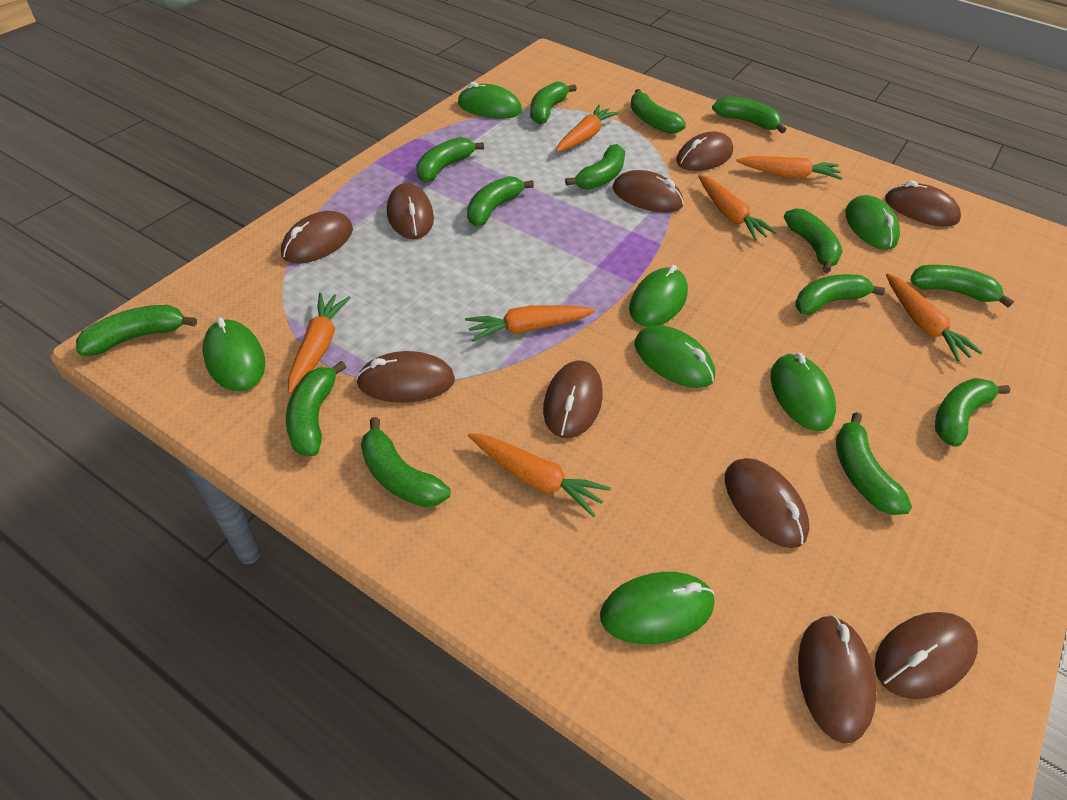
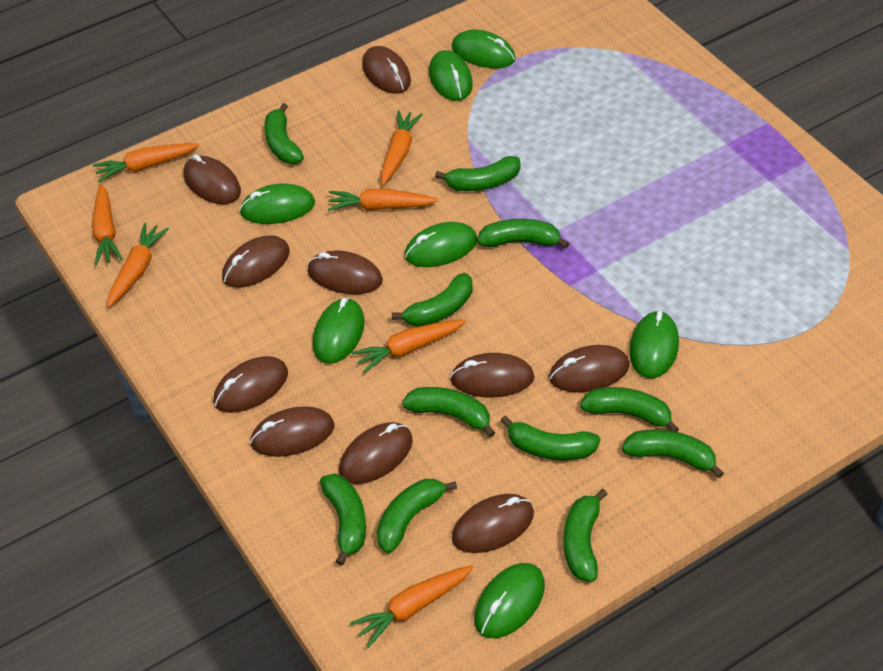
green banana: 14 -> 11

